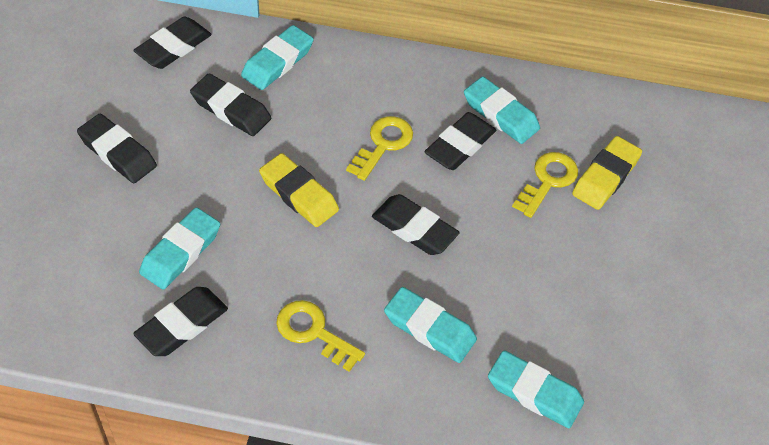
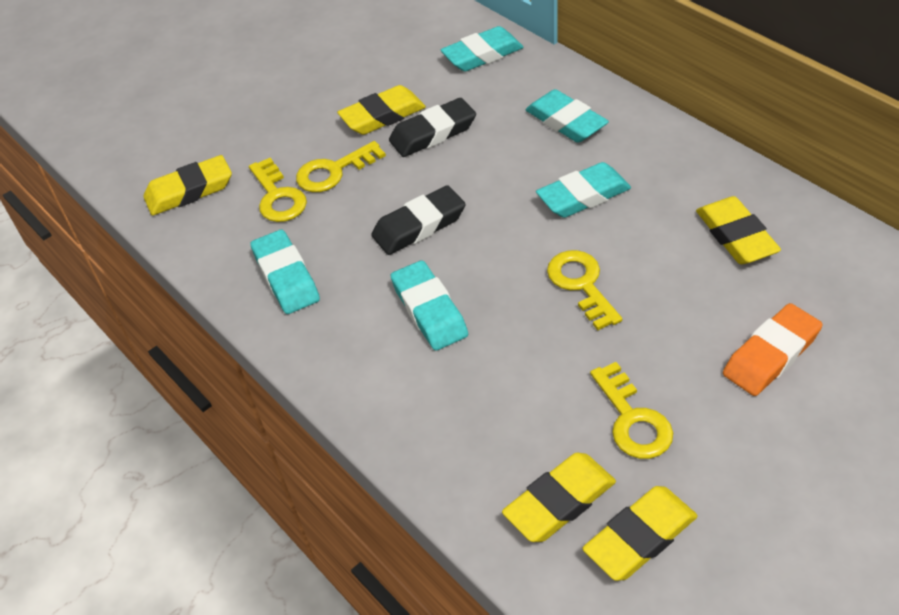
black eraser: 6 -> 2
orange eraser: 0 -> 1
yellow eraser: 2 -> 5
yellow key: 3 -> 4

